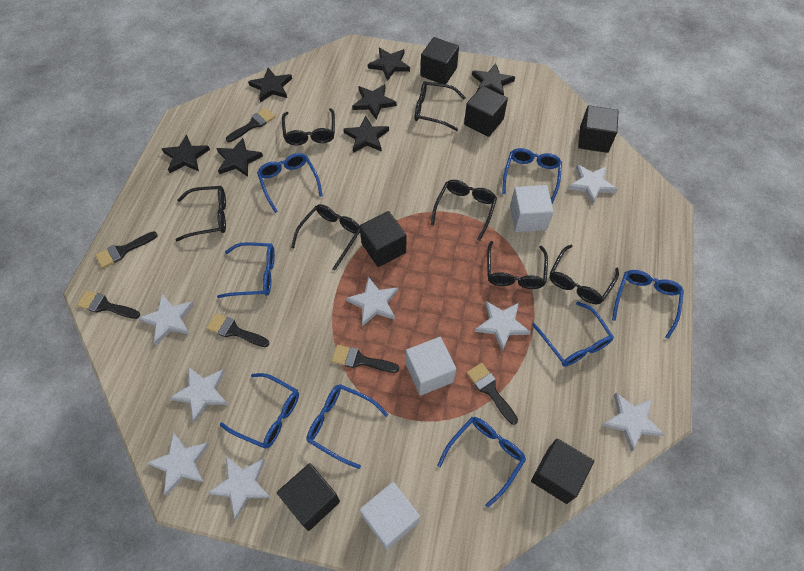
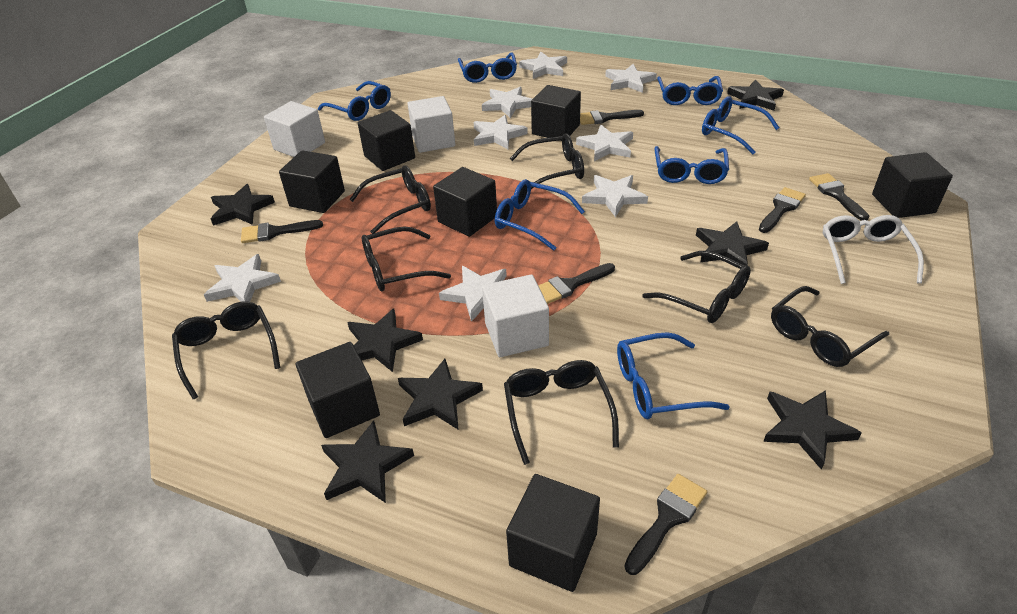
black cube: 6 -> 7
blue glasses: 8 -> 7
white glasses: 0 -> 1

